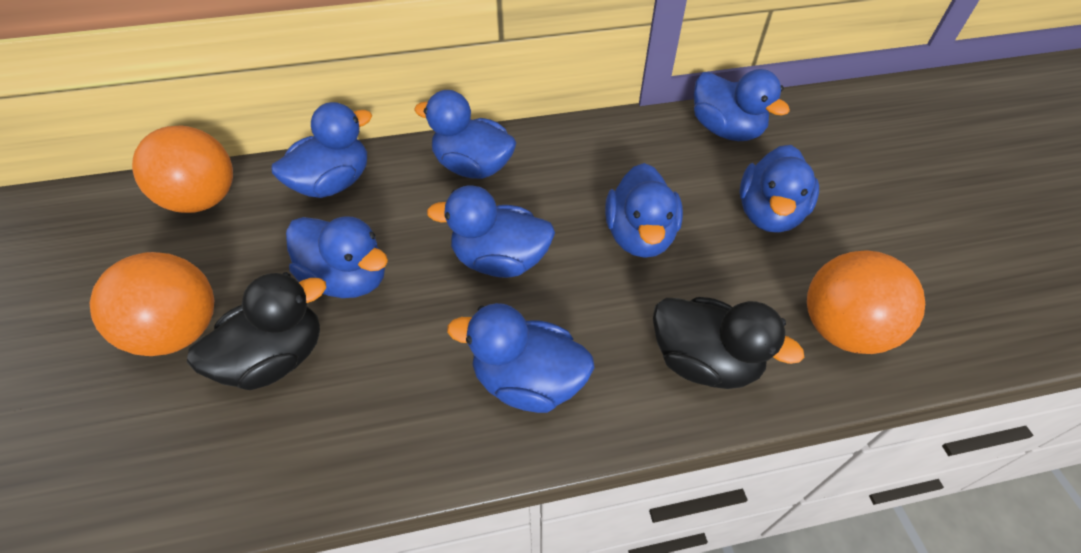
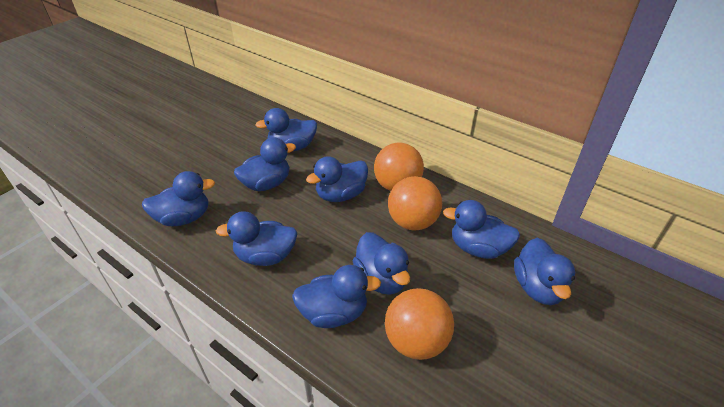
black duck: 2 -> 0
blue duck: 8 -> 9

